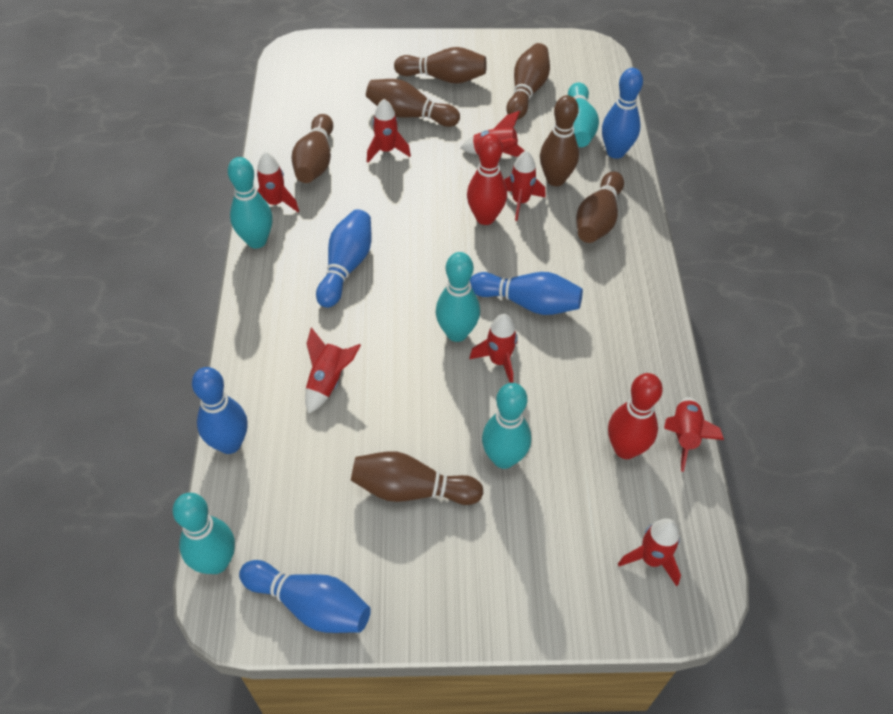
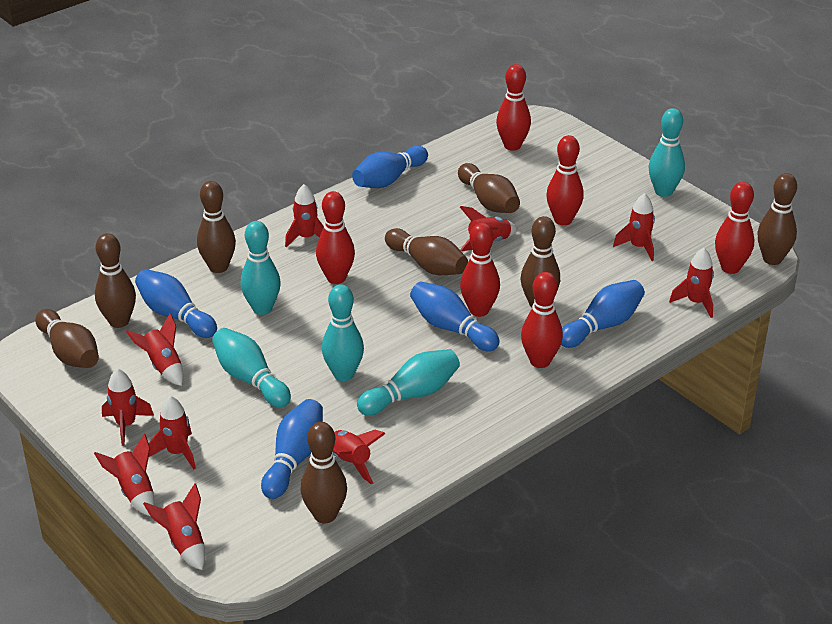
brown bowling pin: 7 -> 8
red bowling pin: 2 -> 6
red rocket: 8 -> 10

